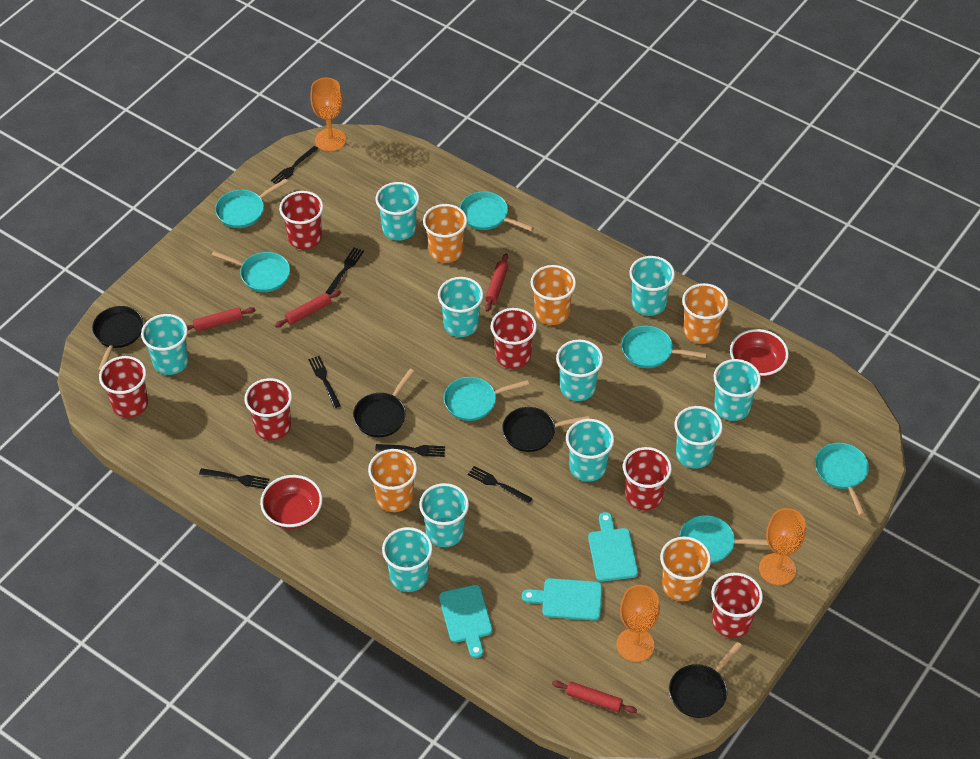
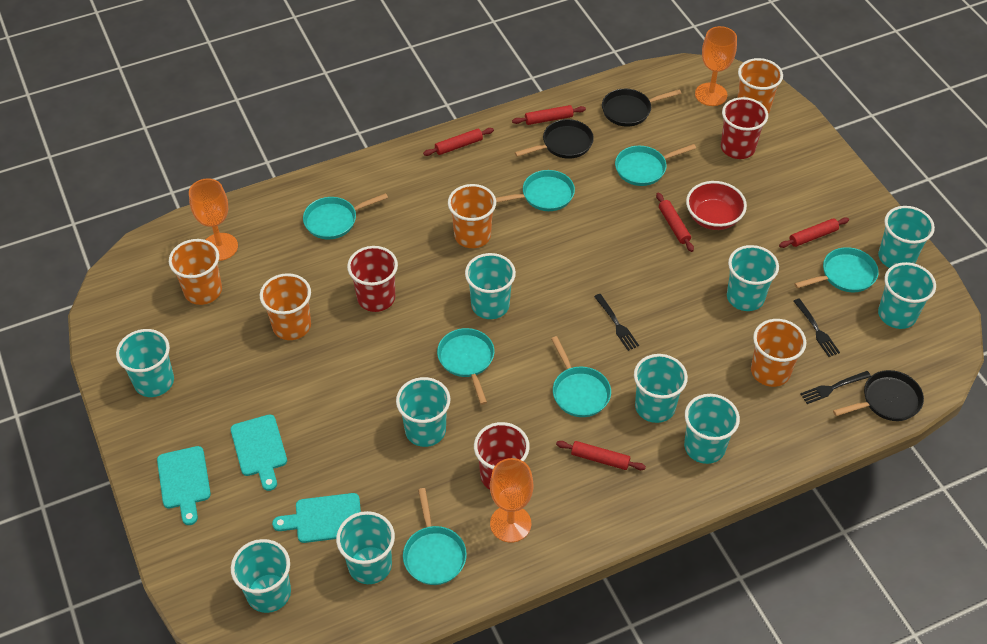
black fork: 6 -> 3
black pan: 4 -> 3
red bowl: 2 -> 1
red cup: 6 -> 3
red rolling pin: 4 -> 5

